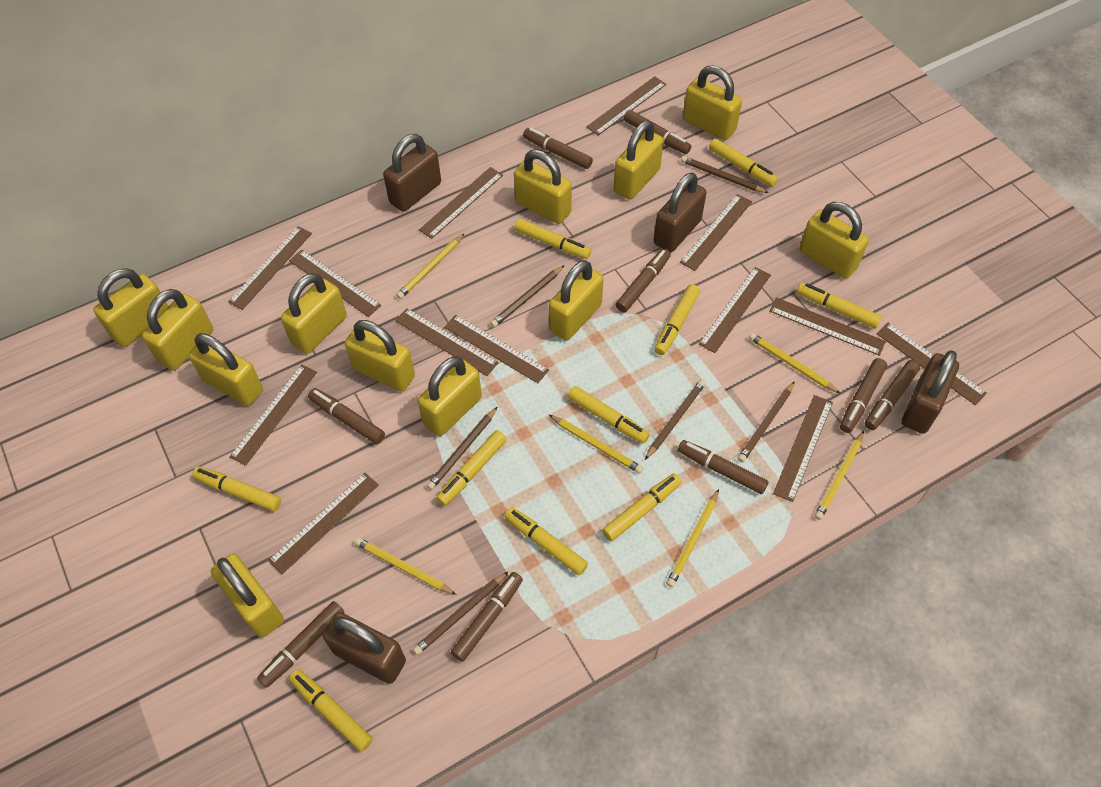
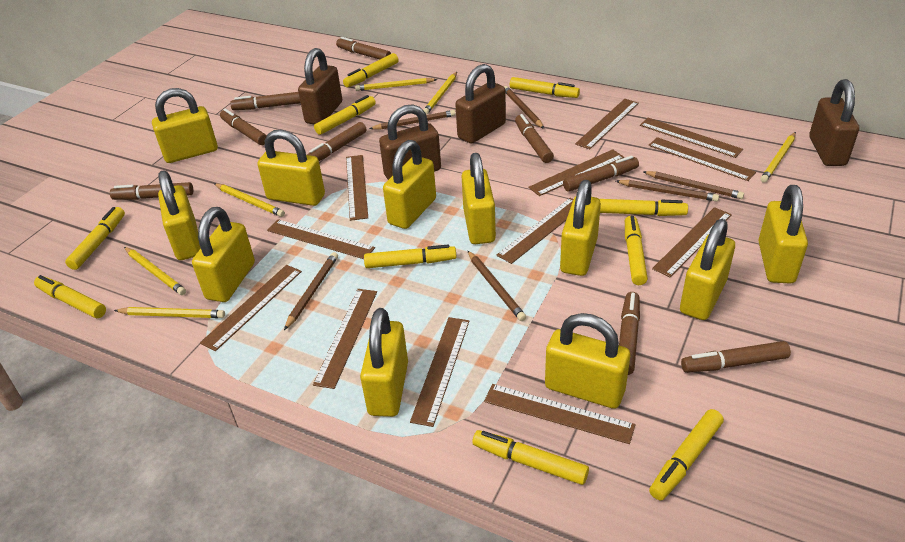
brown ruler: 13 -> 12
yellow padlock: 12 -> 11

